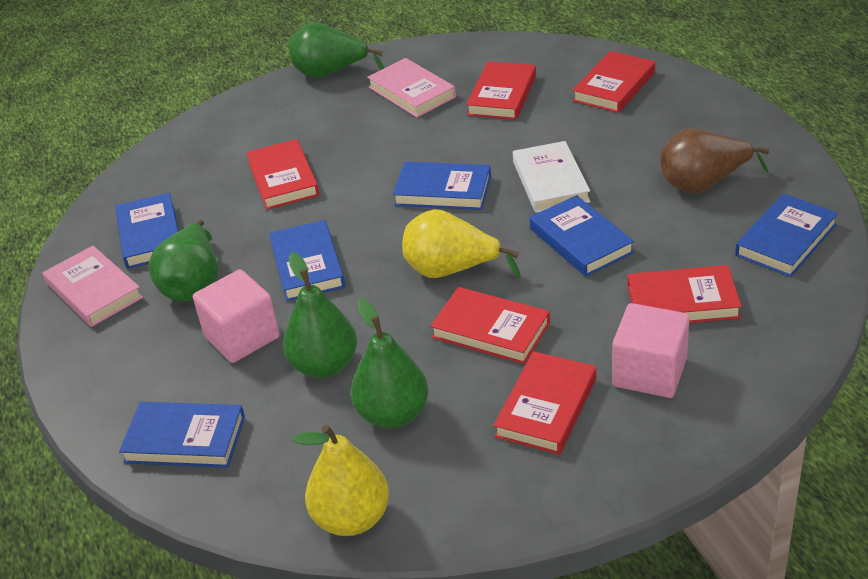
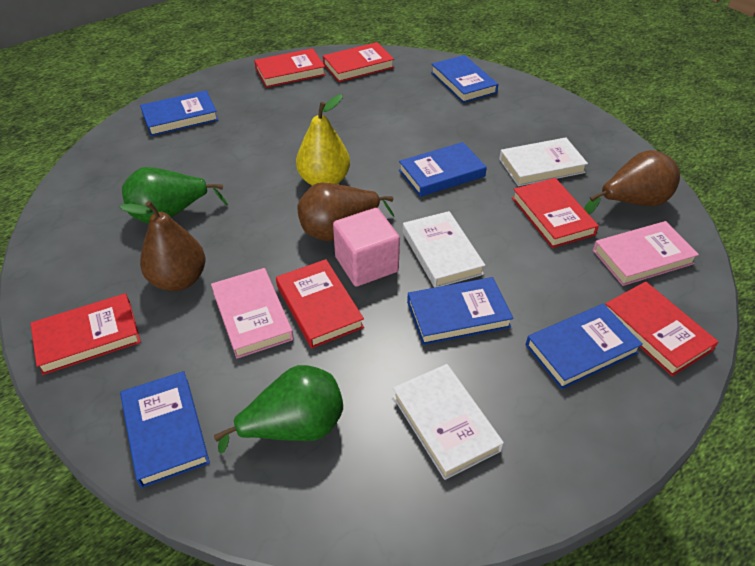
brown pear: 1 -> 3
green pear: 4 -> 2
pink cube: 2 -> 1
white book: 1 -> 3
yellow pear: 2 -> 1

